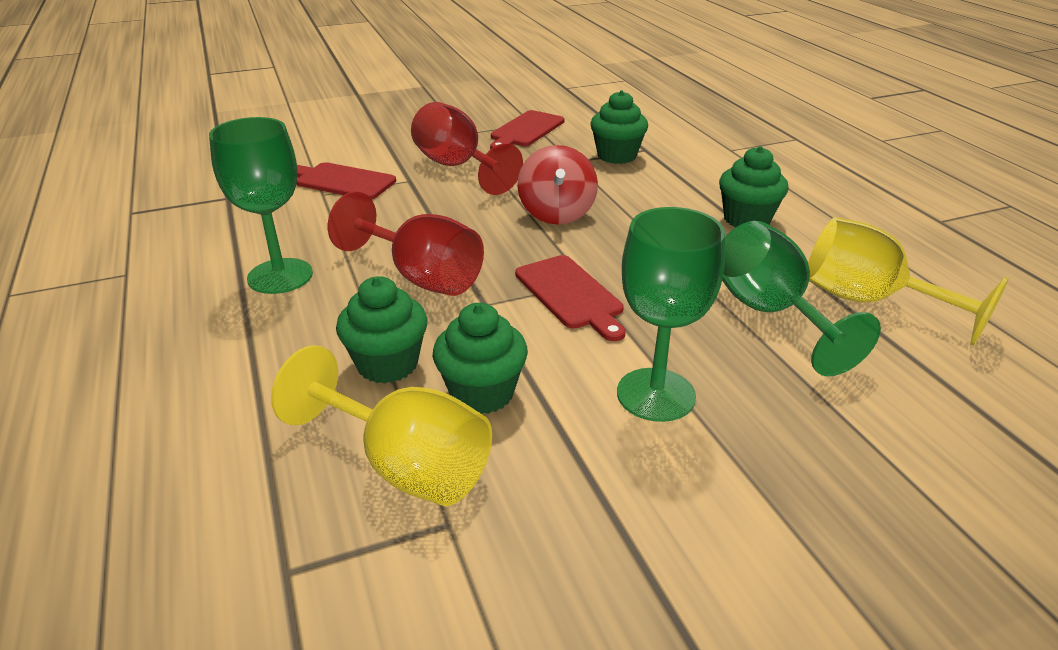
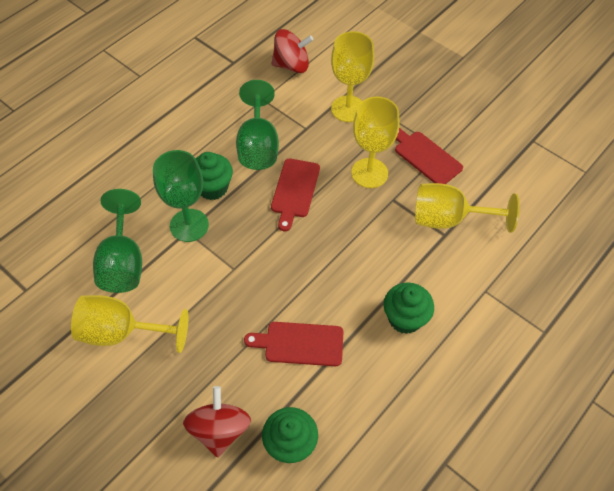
green cupcake: 4 -> 3
red goblet: 2 -> 0
red spinning top: 1 -> 2
yellow goblet: 2 -> 4

